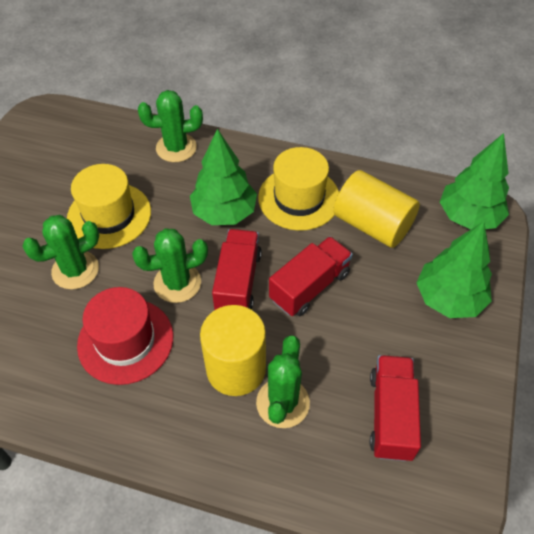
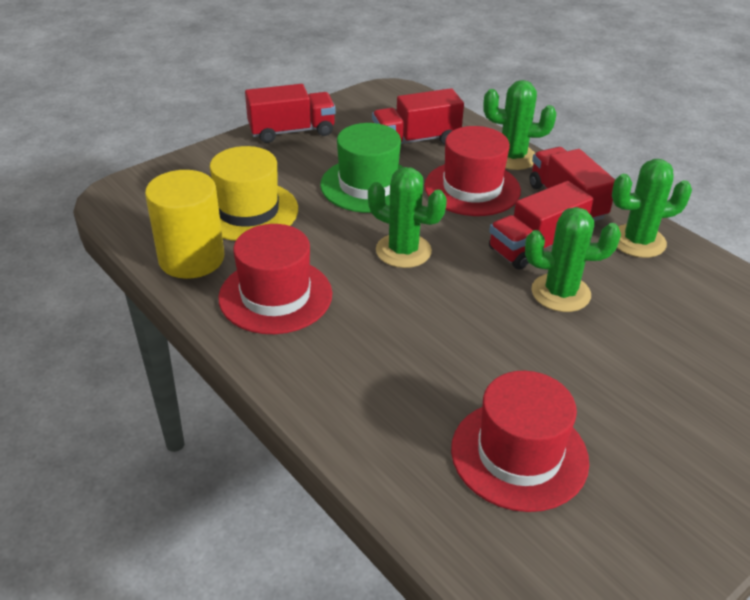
green hat: 0 -> 1
green tree: 3 -> 0
red hat: 1 -> 3
red truck: 3 -> 4
yellow cylinder: 2 -> 1
yellow hat: 2 -> 1

